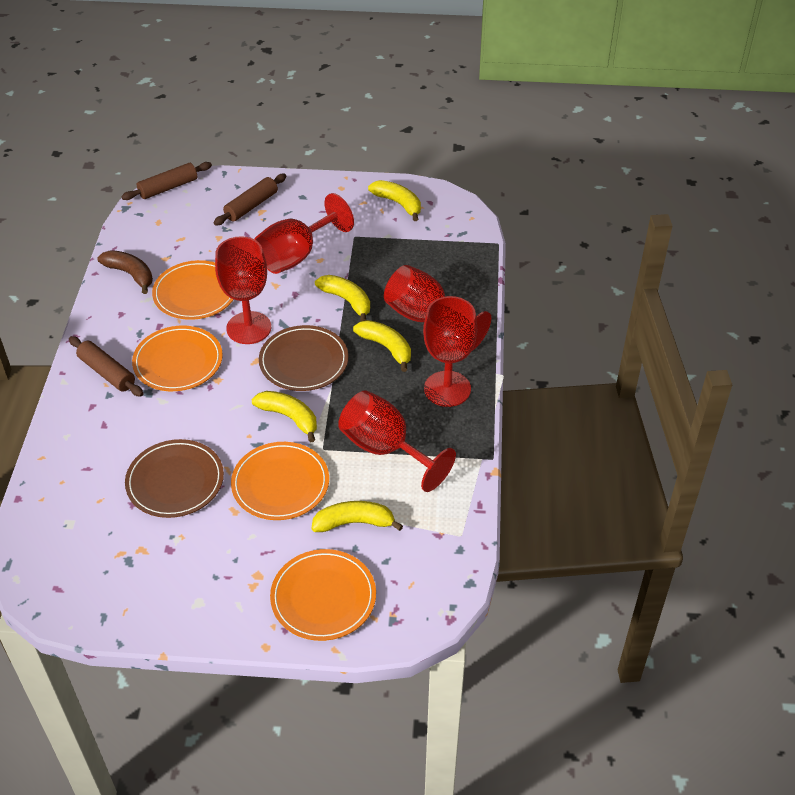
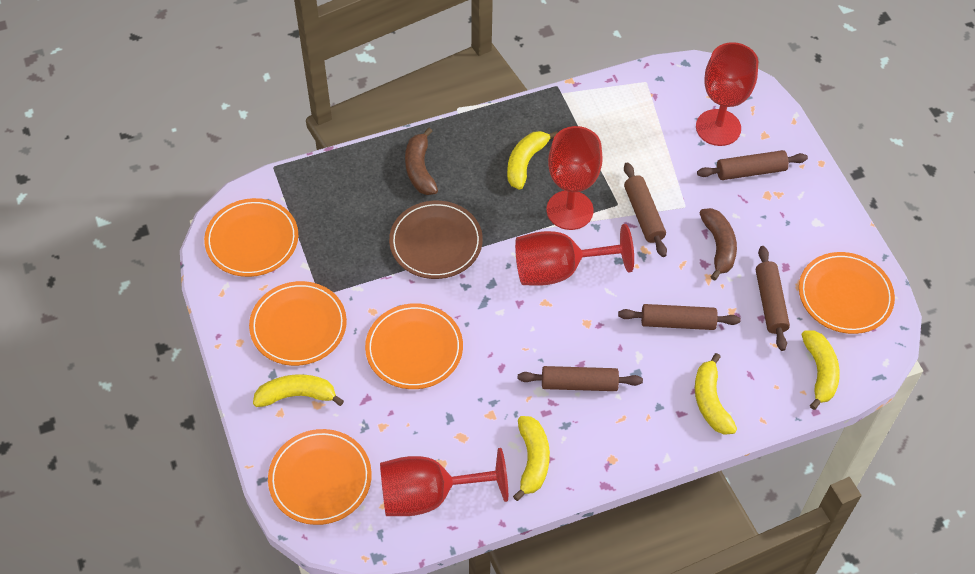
brown banana: 1 -> 2
brown plate: 2 -> 1
brown rolling pin: 3 -> 5
orange plate: 4 -> 5
red goblet: 5 -> 4

